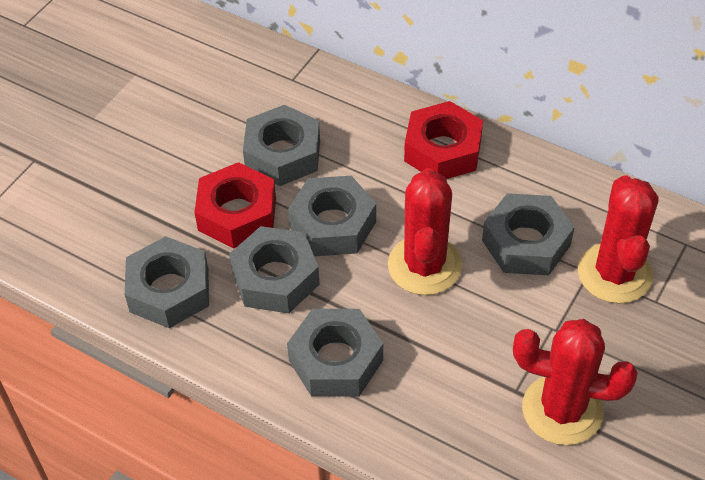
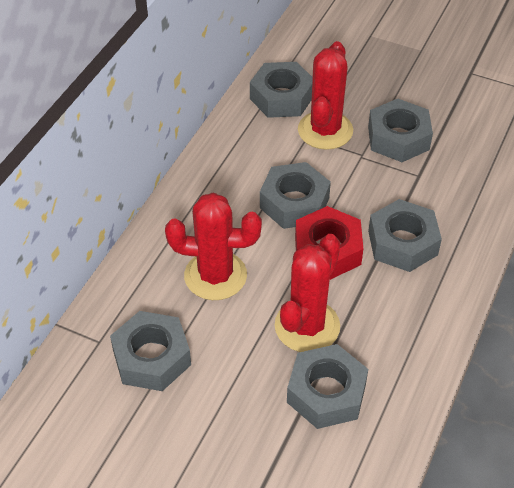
red nut: 2 -> 1

